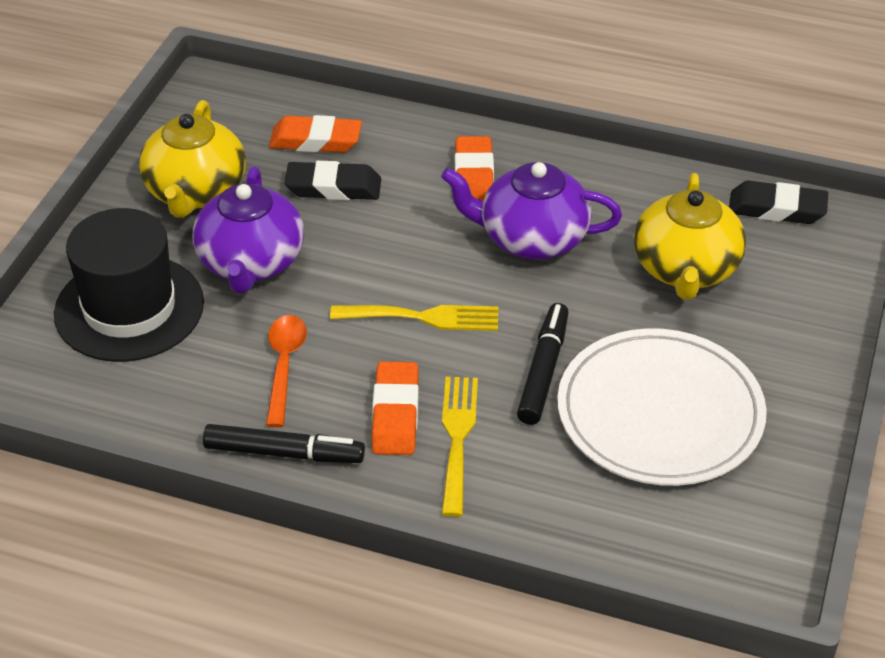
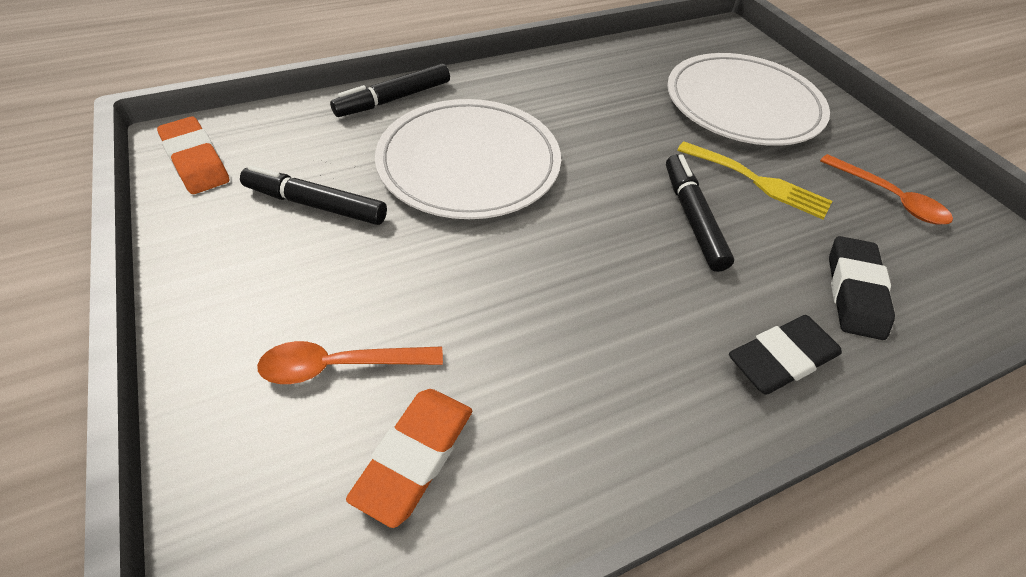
black hat: 1 -> 0
black marker: 2 -> 3
orange eraser: 3 -> 2
orange spoon: 1 -> 2
purple teapot: 2 -> 0
white plate: 1 -> 2
yellow fork: 2 -> 1
yellow teapot: 2 -> 0

